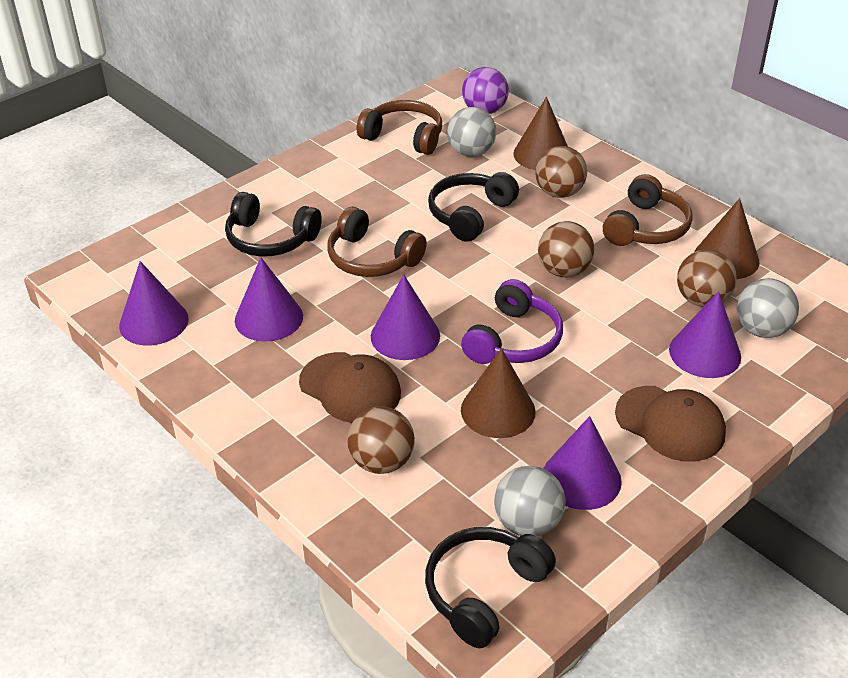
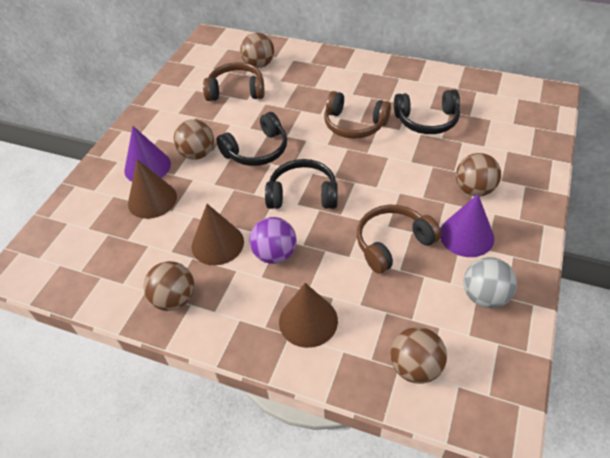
brown ball: 4 -> 5
brown cap: 2 -> 0
grey ball: 3 -> 1
purple cone: 5 -> 2
purple headphones: 1 -> 0

